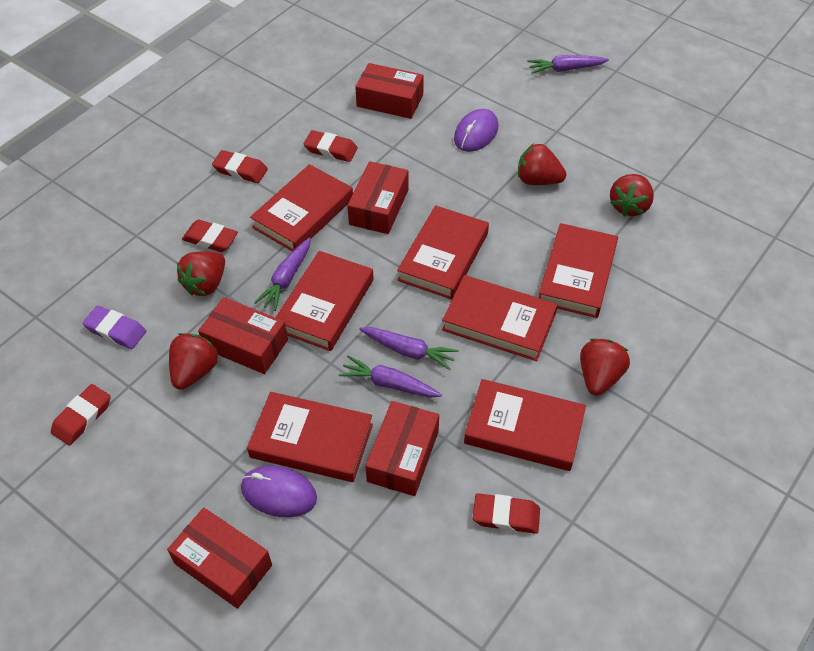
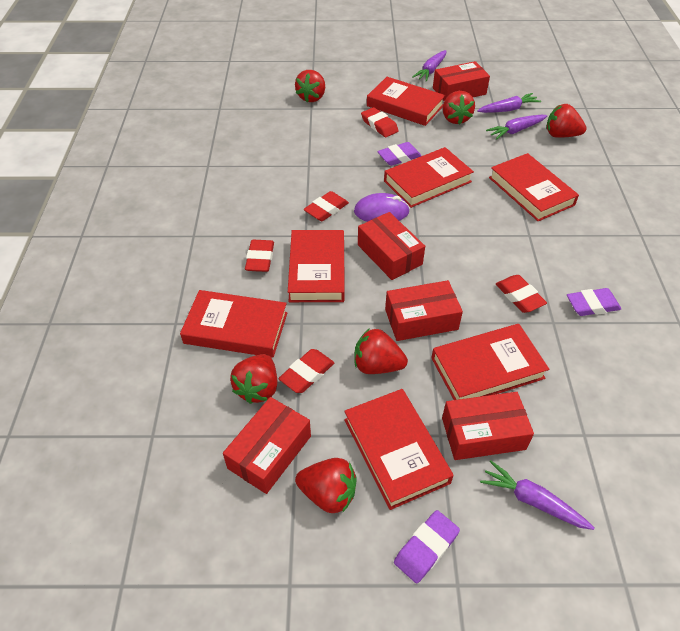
purple eraser: 1 -> 3
purple mouse: 2 -> 1
red strawberry: 5 -> 6

